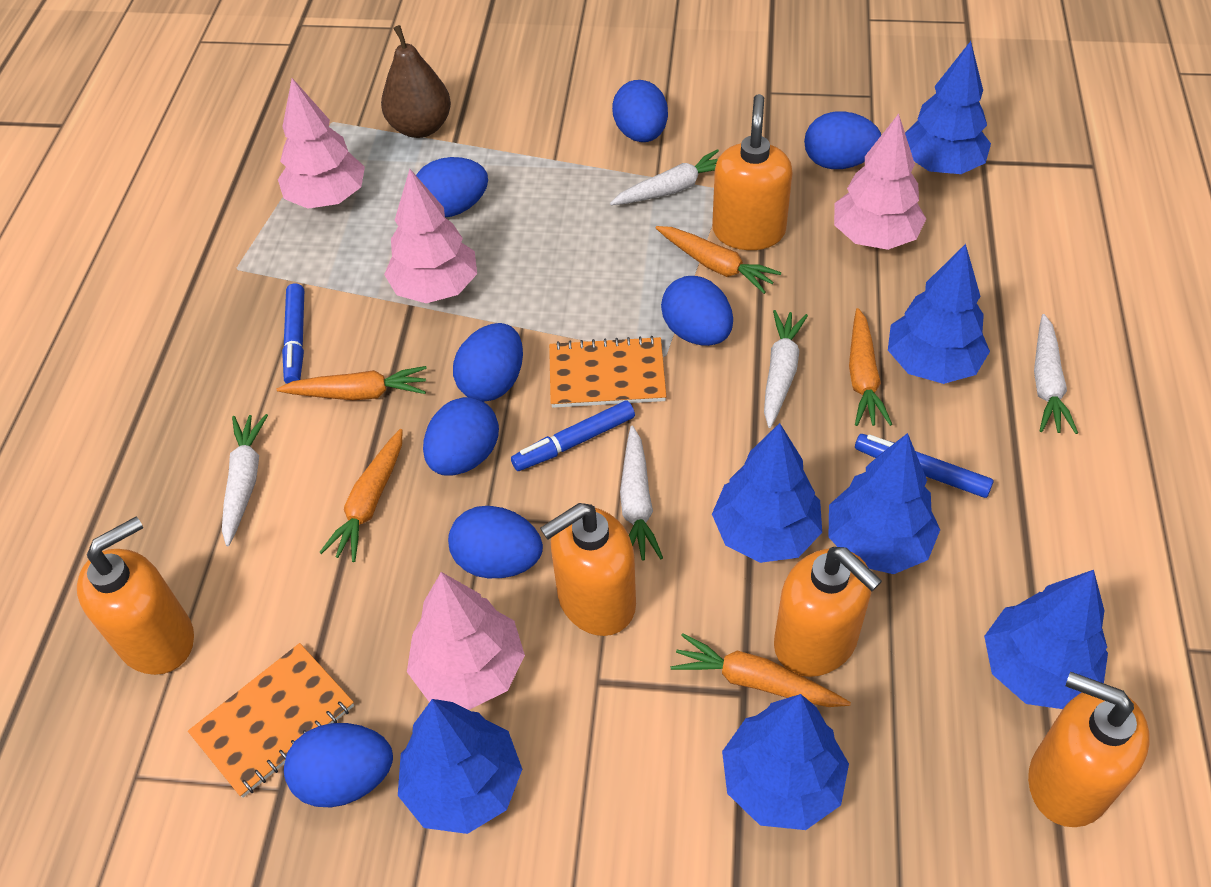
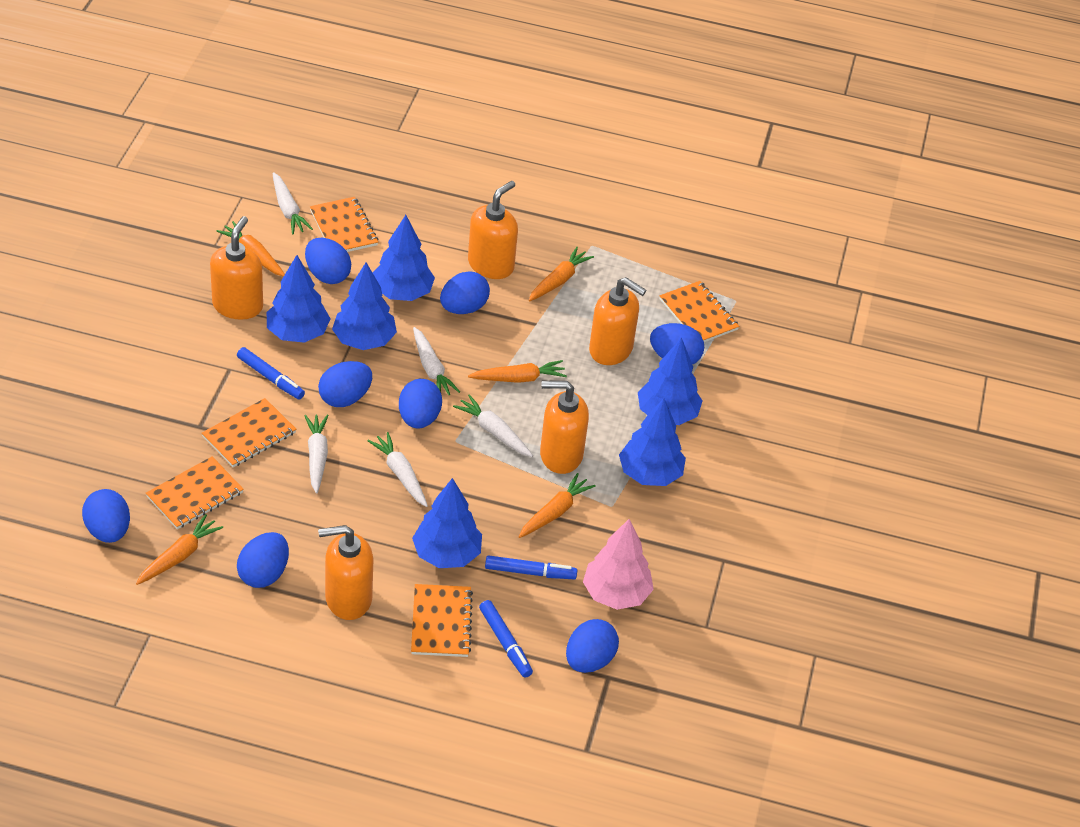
blue tree: 7 -> 6
brown pear: 1 -> 0
orange notebook: 2 -> 5
pink tree: 4 -> 1

